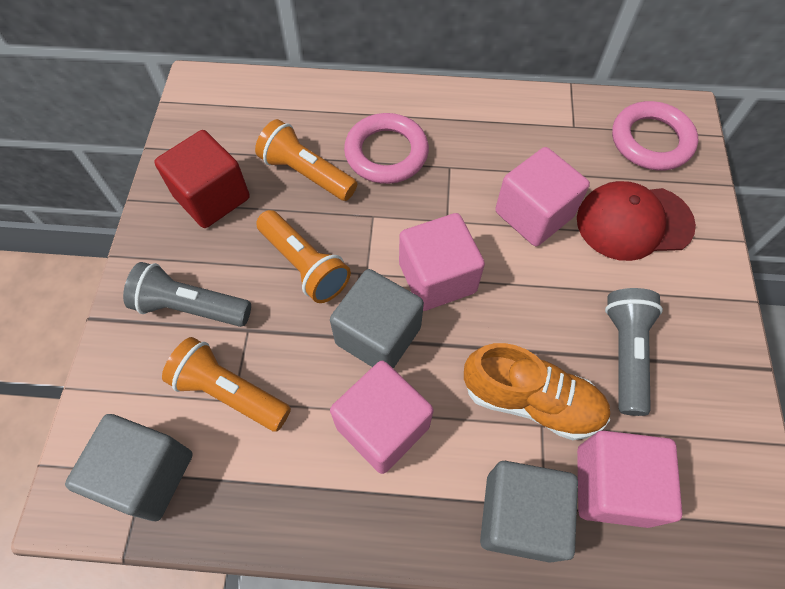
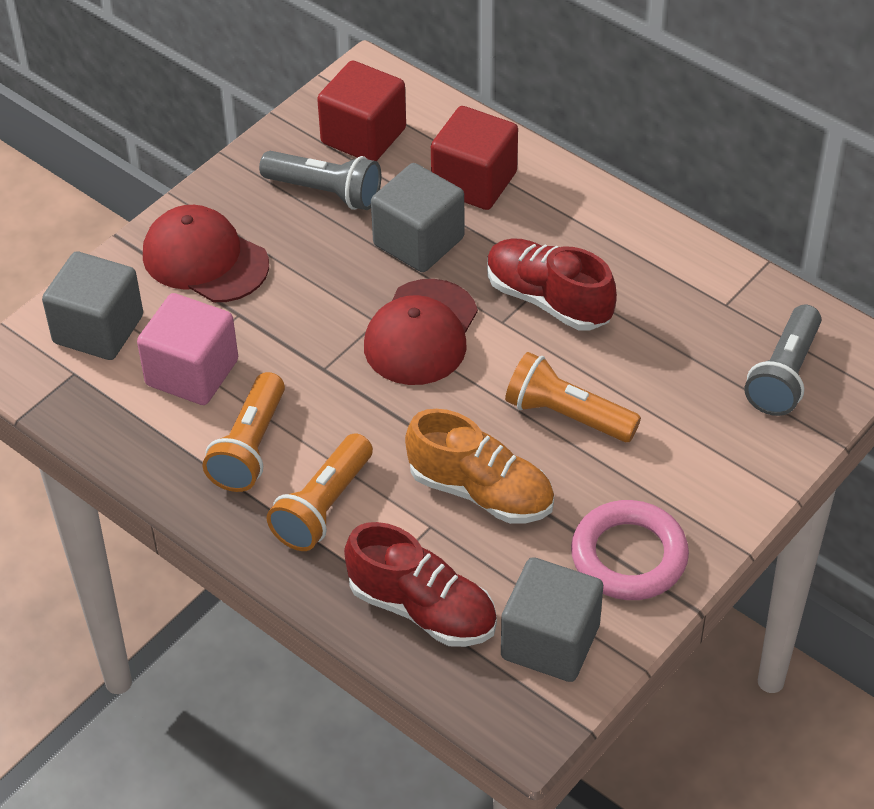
pink cube: 4 -> 1
pink ring: 2 -> 1
red cap: 1 -> 2
red cube: 1 -> 2
red shoe: 0 -> 2

